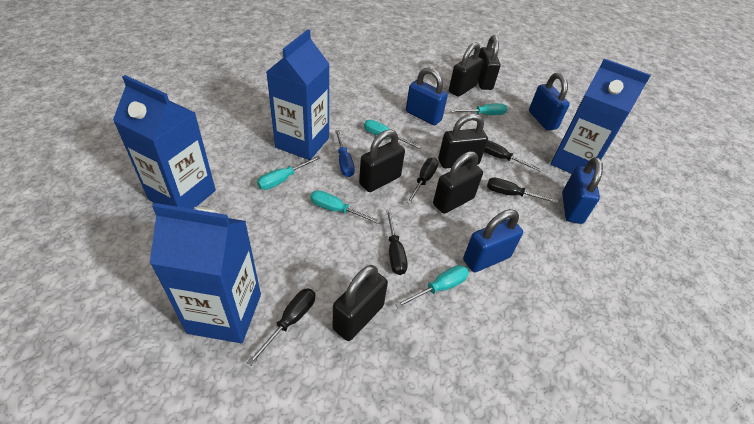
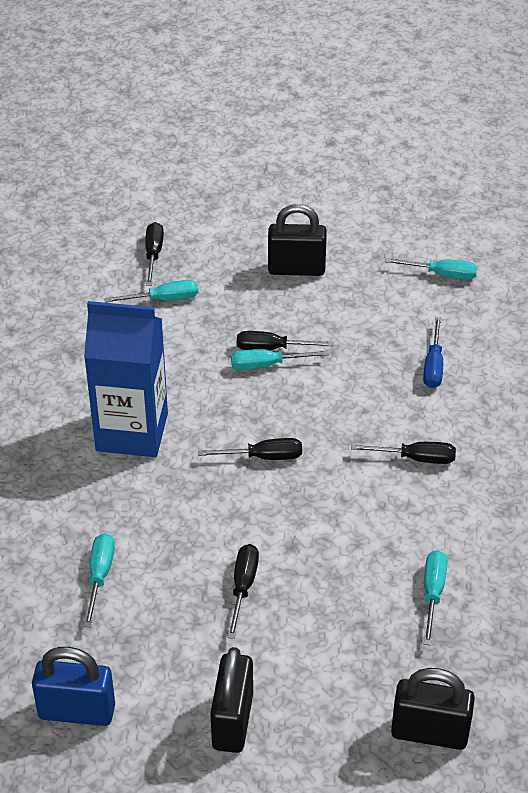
black padlock: 6 -> 3
blue carton: 4 -> 1
blue padlock: 4 -> 1

